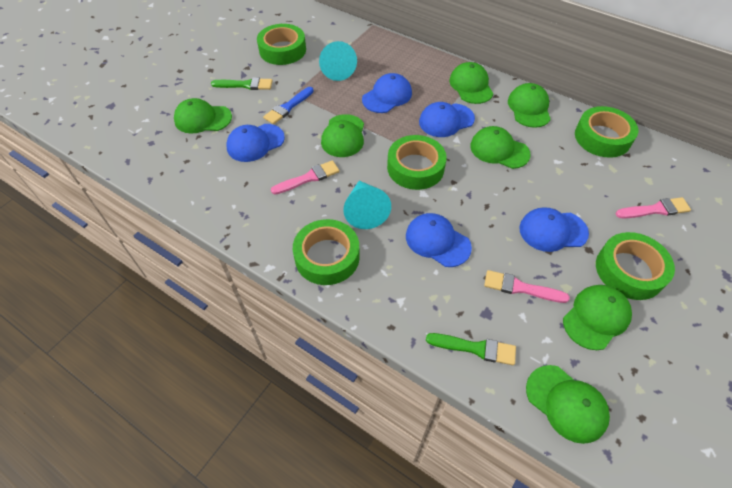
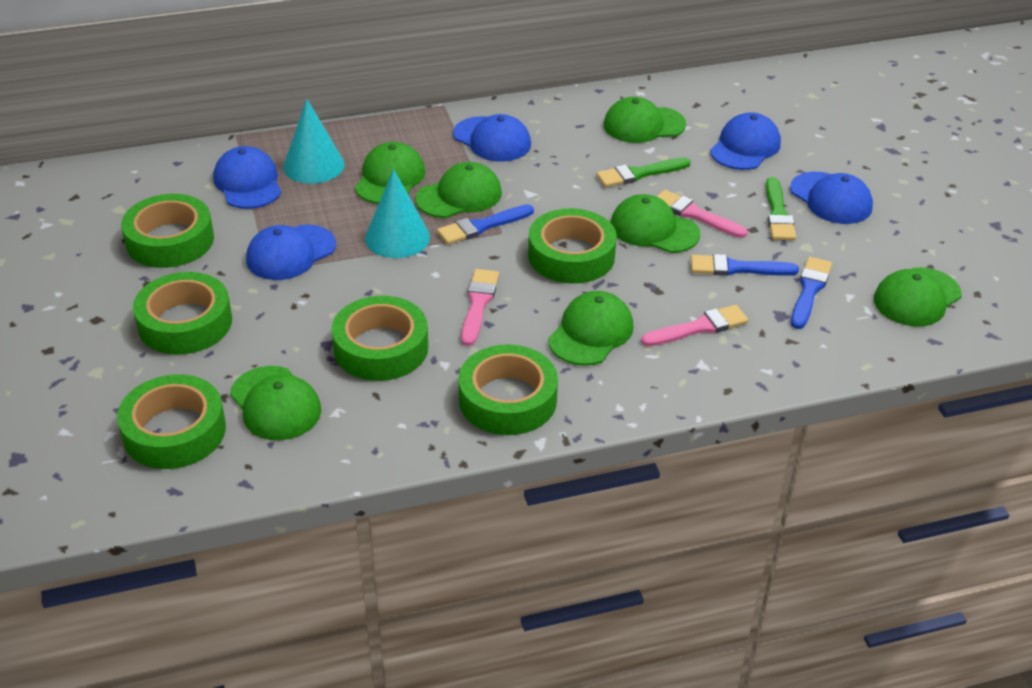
blue brush: 1 -> 3
green tape: 5 -> 6

